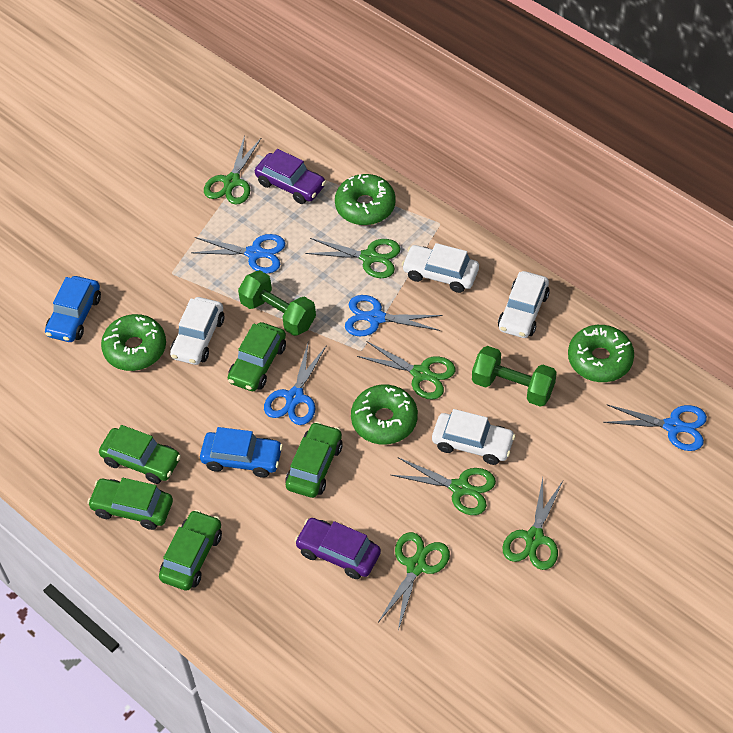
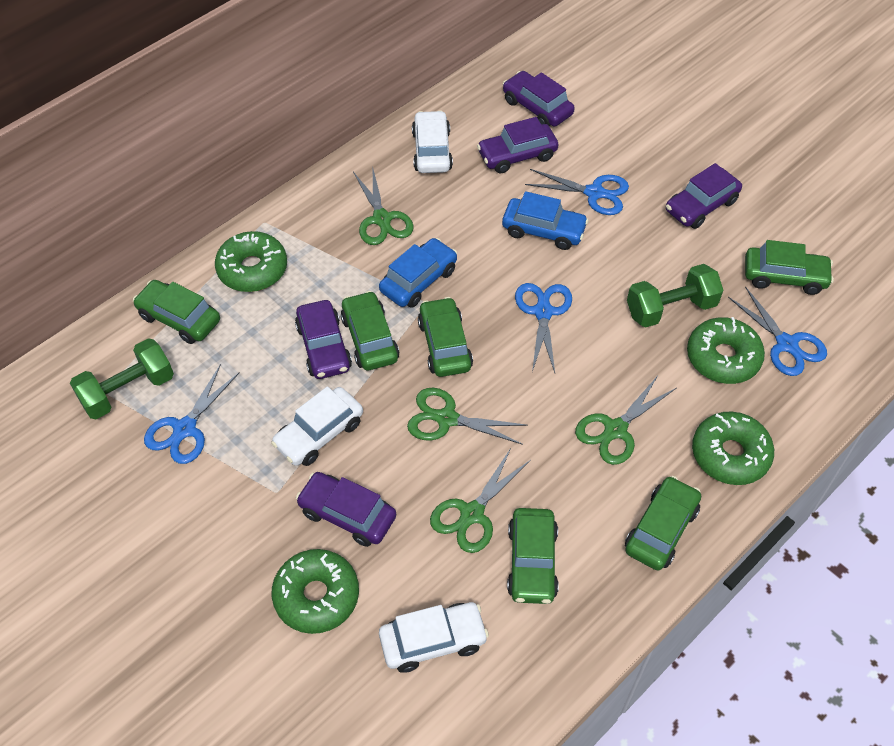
green car: 5 -> 6
green scissors: 6 -> 4
purple car: 2 -> 5
white car: 4 -> 3

